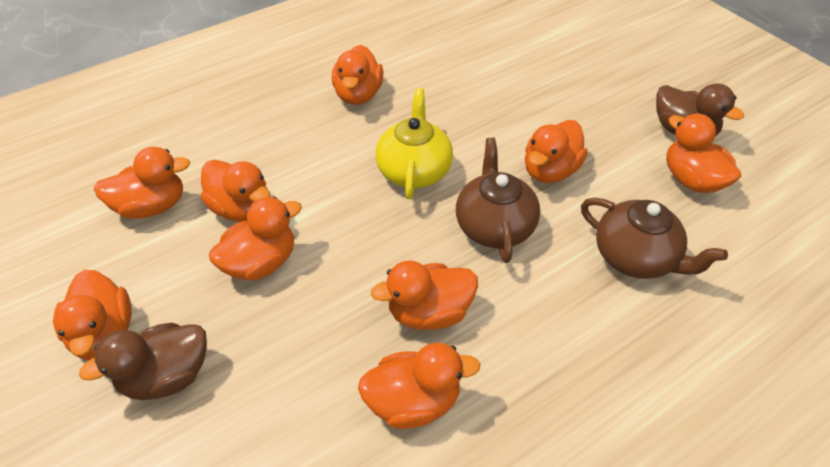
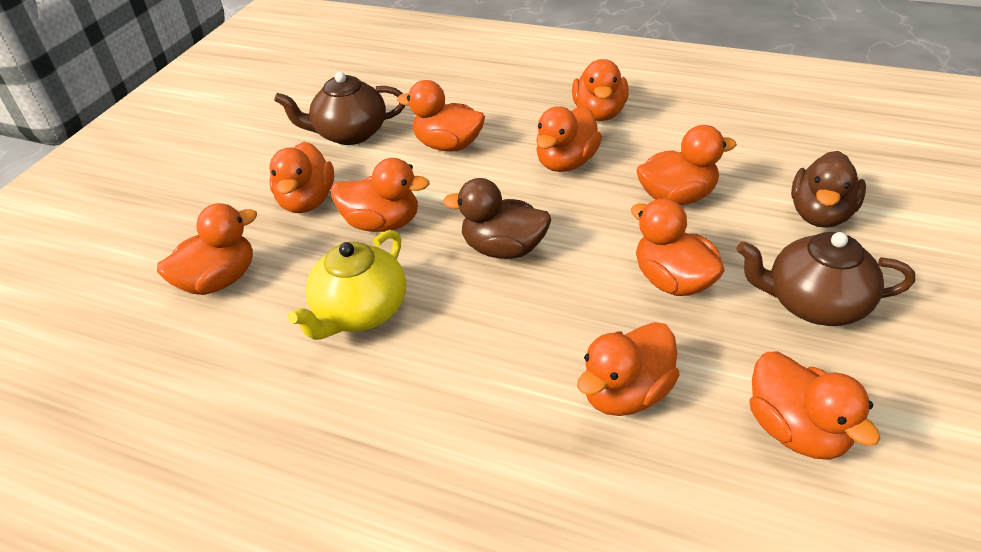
orange duck: 9 -> 10

